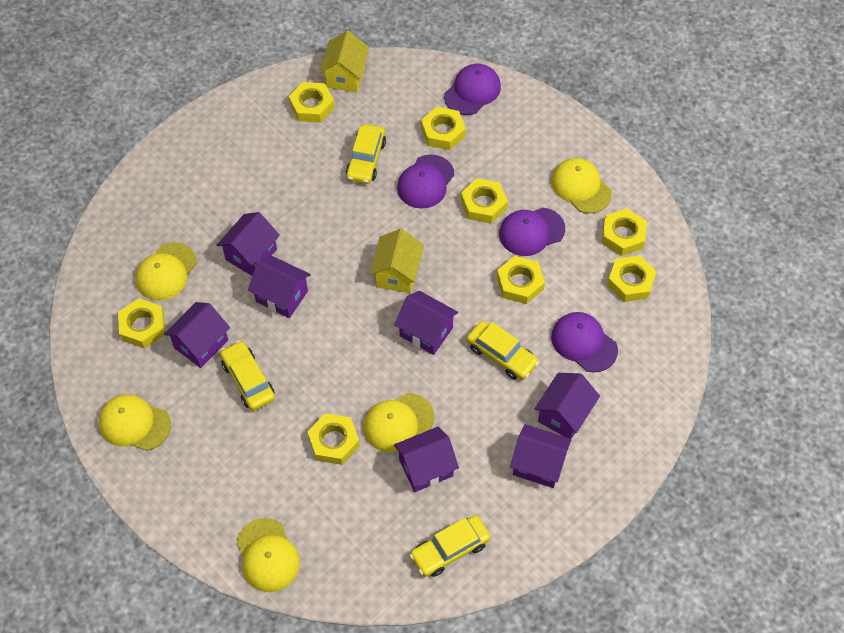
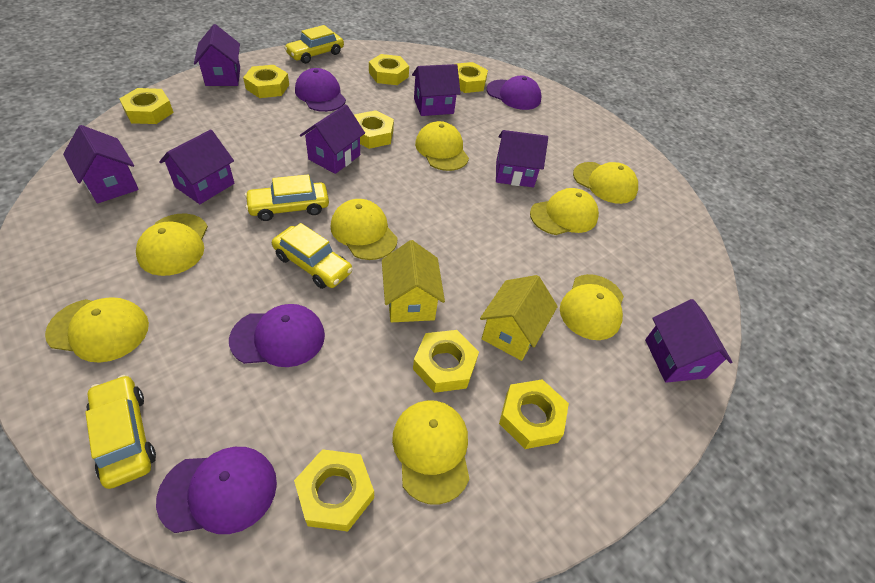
yellow cap: 5 -> 8

